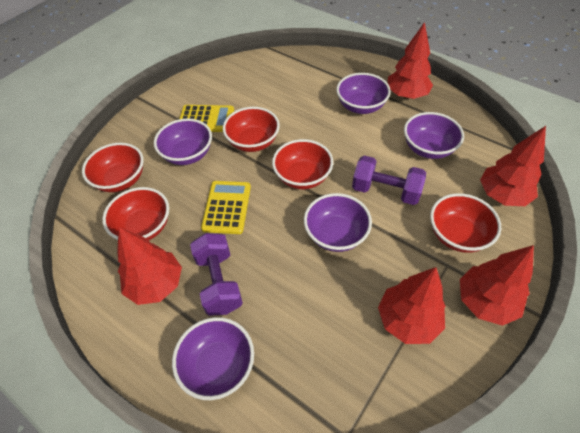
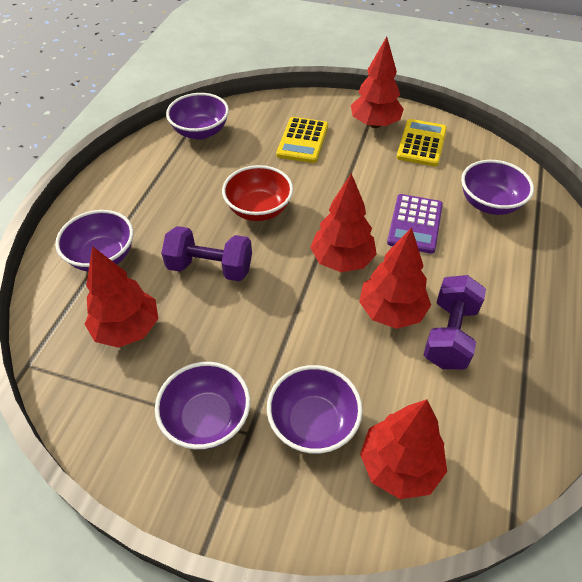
purple calculator: 0 -> 1
red bowl: 5 -> 1

